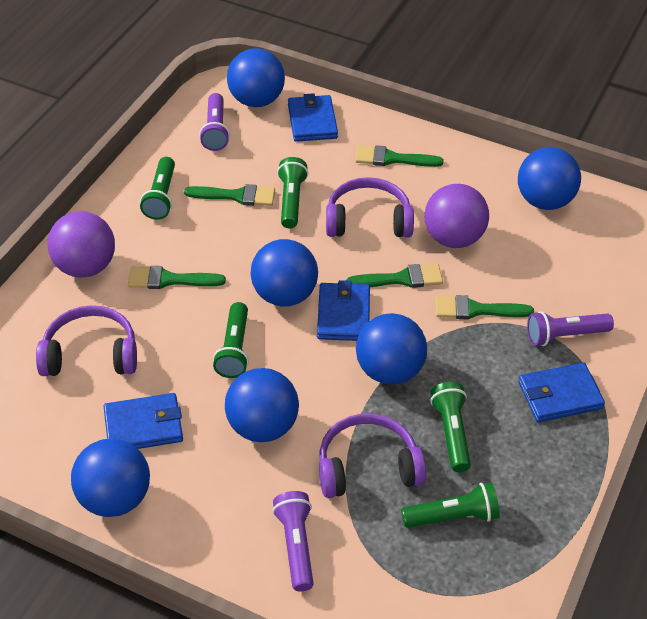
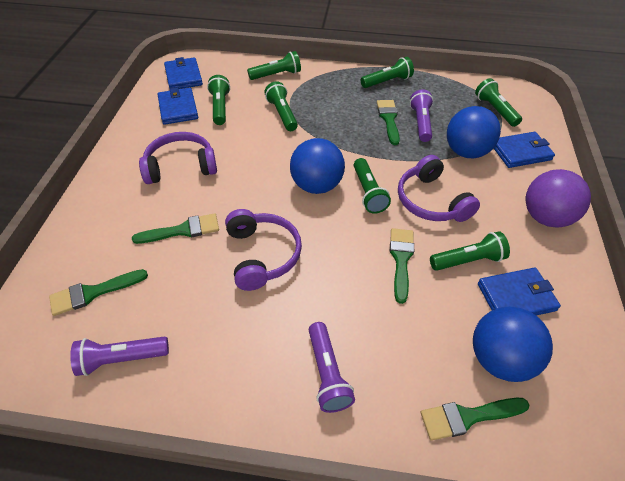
blue ball: 6 -> 3
green flashlight: 5 -> 7
purple ball: 2 -> 1

